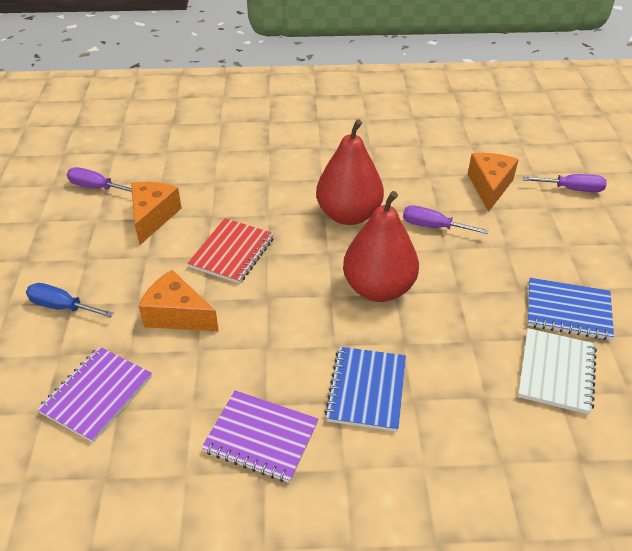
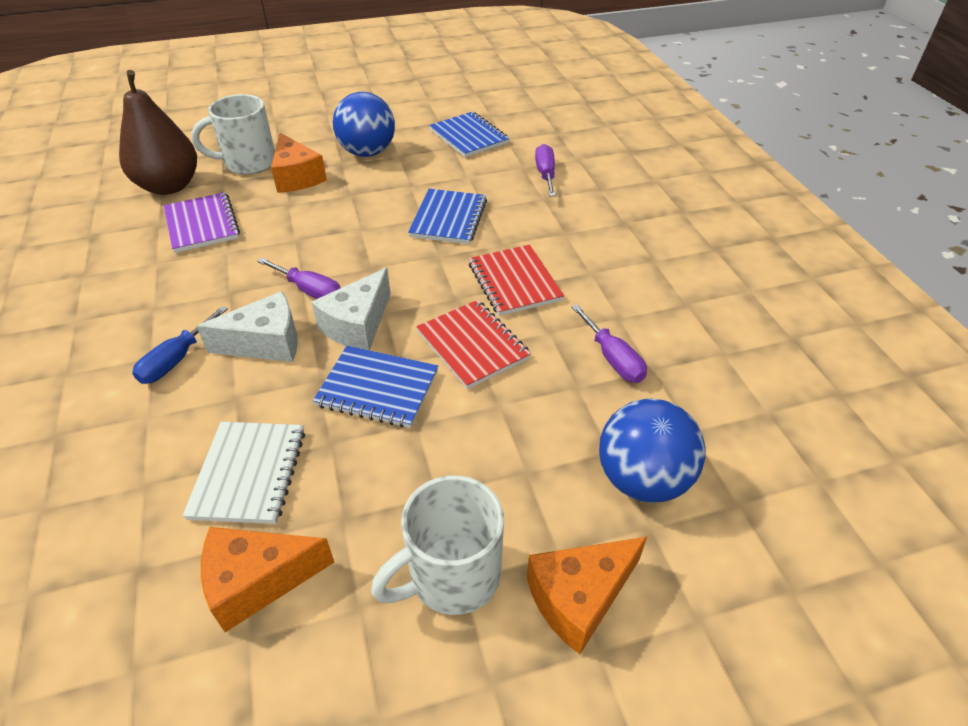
blue ball: 0 -> 2
blue notebook: 2 -> 3
brown pear: 0 -> 1
purple notebook: 2 -> 1
red notebook: 1 -> 2
red pear: 2 -> 0
white cheese: 0 -> 2
white mug: 0 -> 2

